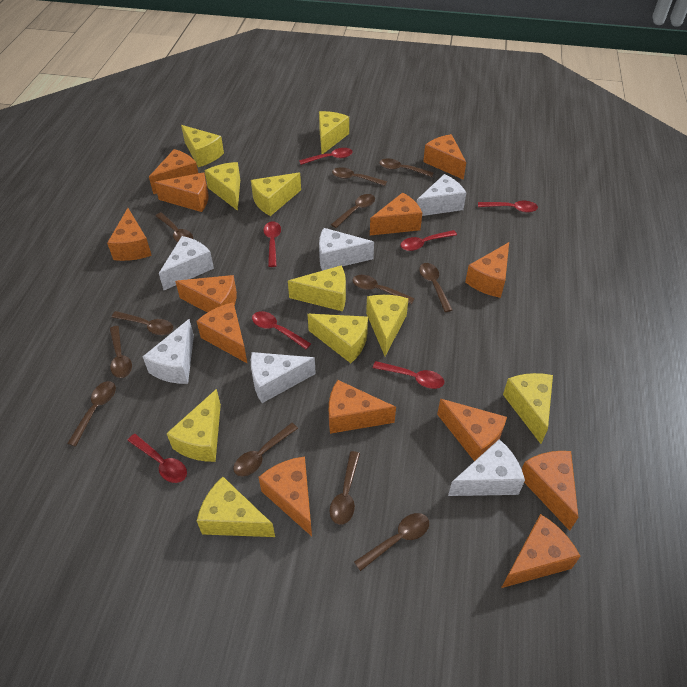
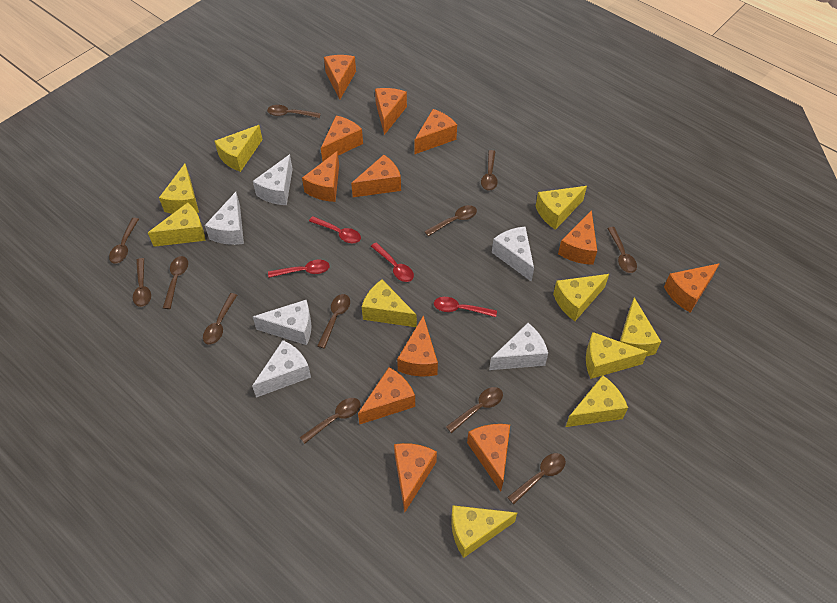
orange cheese: 13 -> 12
red spoon: 7 -> 4

